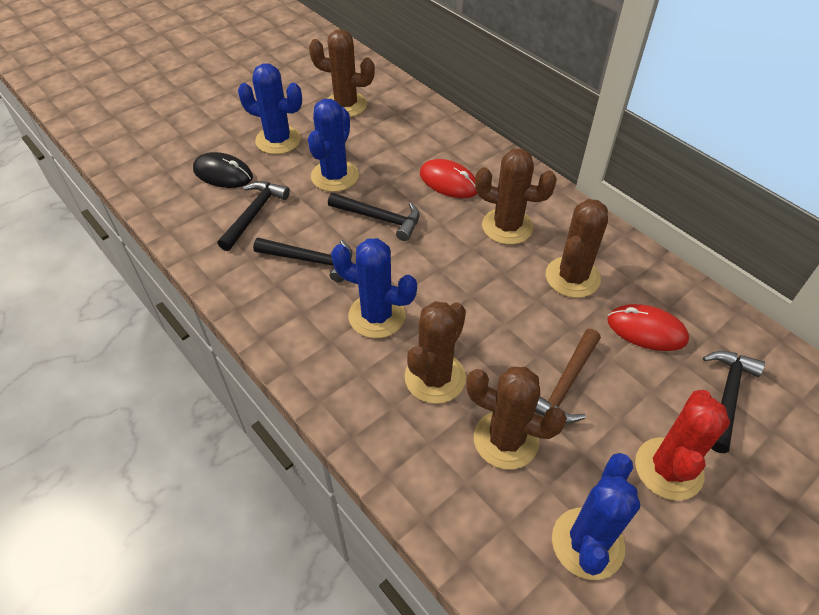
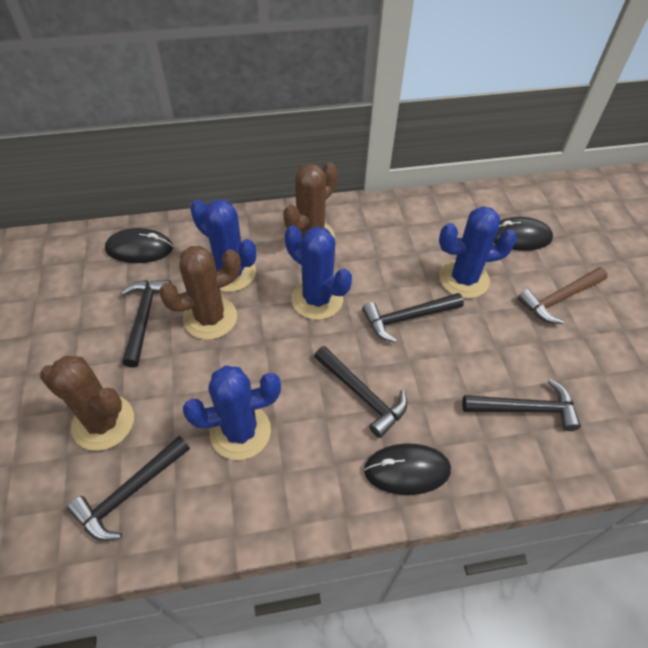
black hammer: 4 -> 5
black mouse: 1 -> 3
brown cactus: 5 -> 3
red cactus: 1 -> 0
red mouse: 2 -> 0

